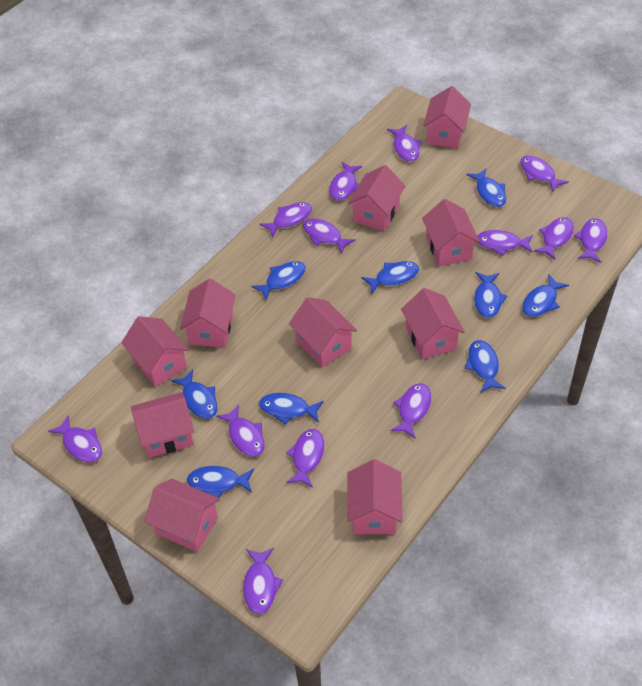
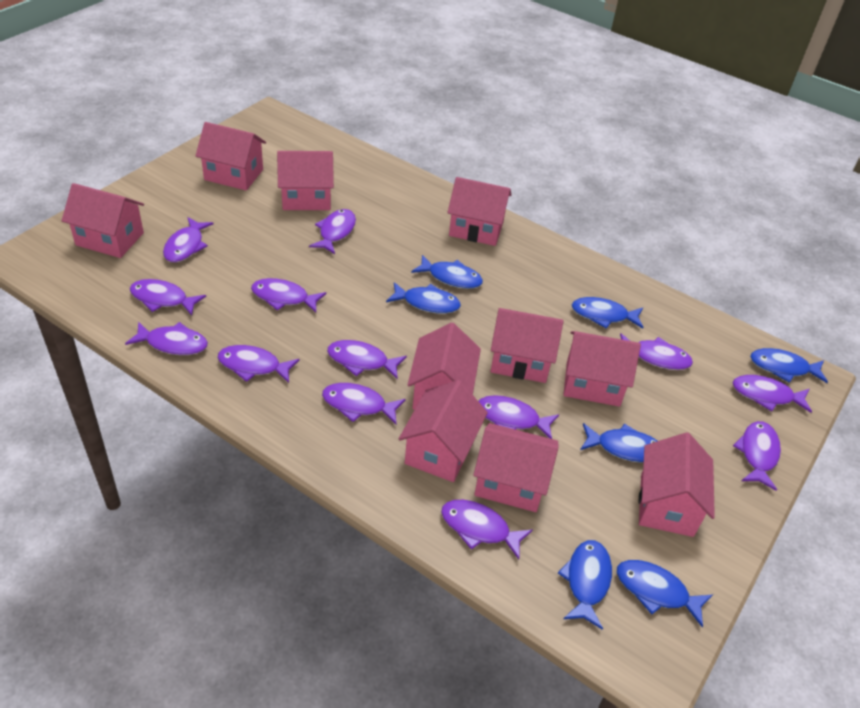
blue fish: 9 -> 7

